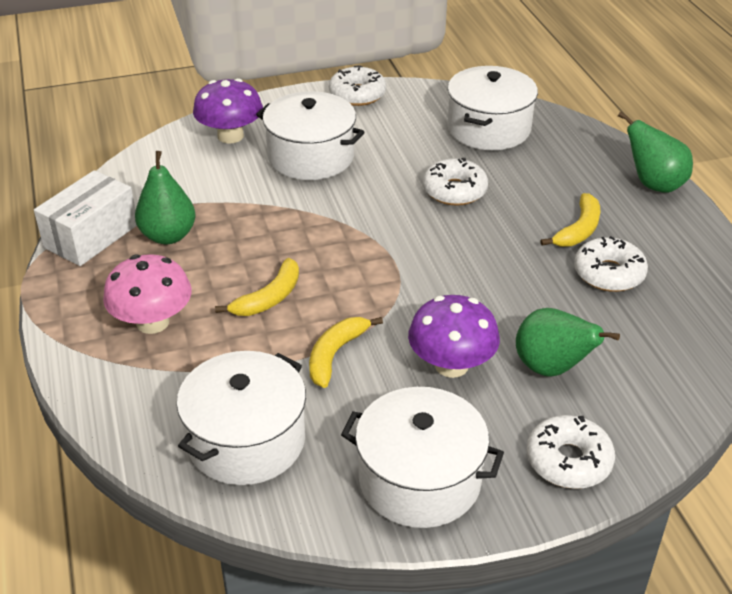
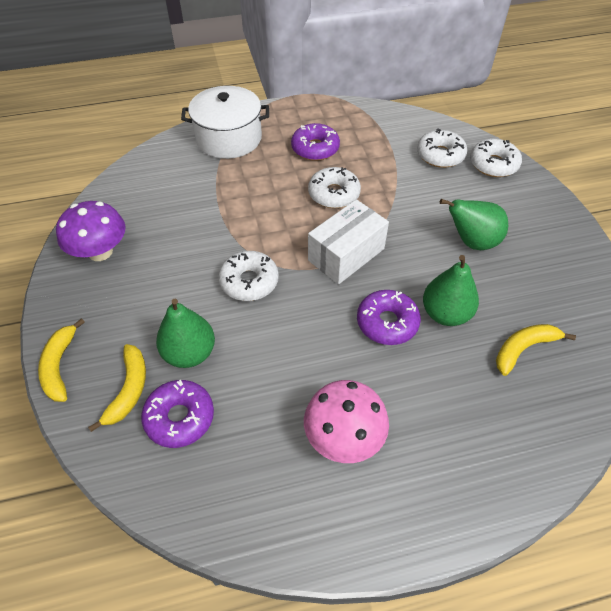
purple donut: 0 -> 3
purple mushroom: 2 -> 1
white pot: 4 -> 1

